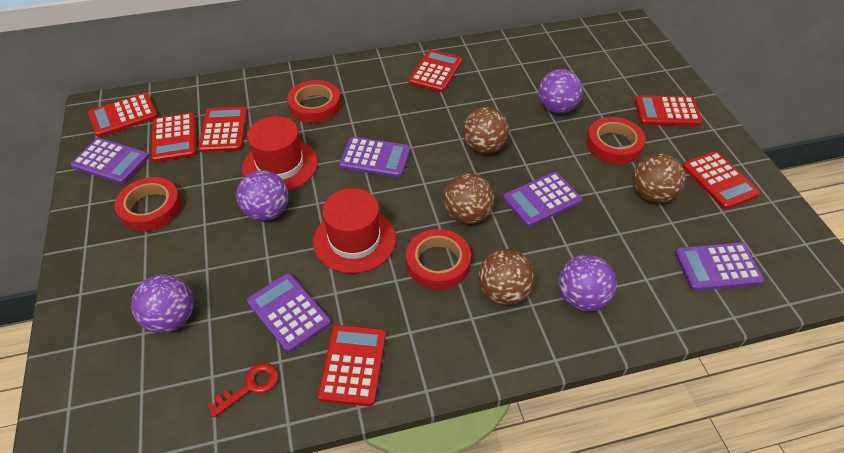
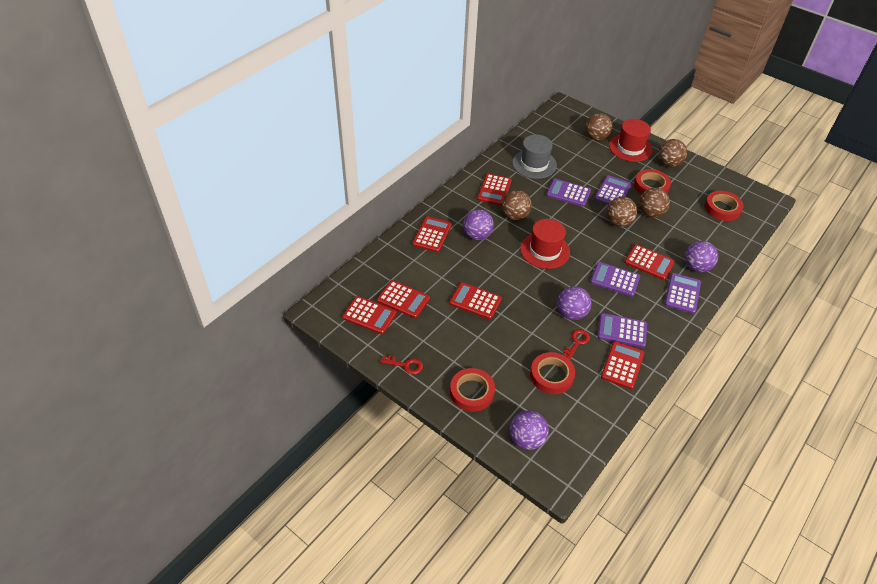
brown ball: 4 -> 5
grey hat: 0 -> 1
red key: 1 -> 2

